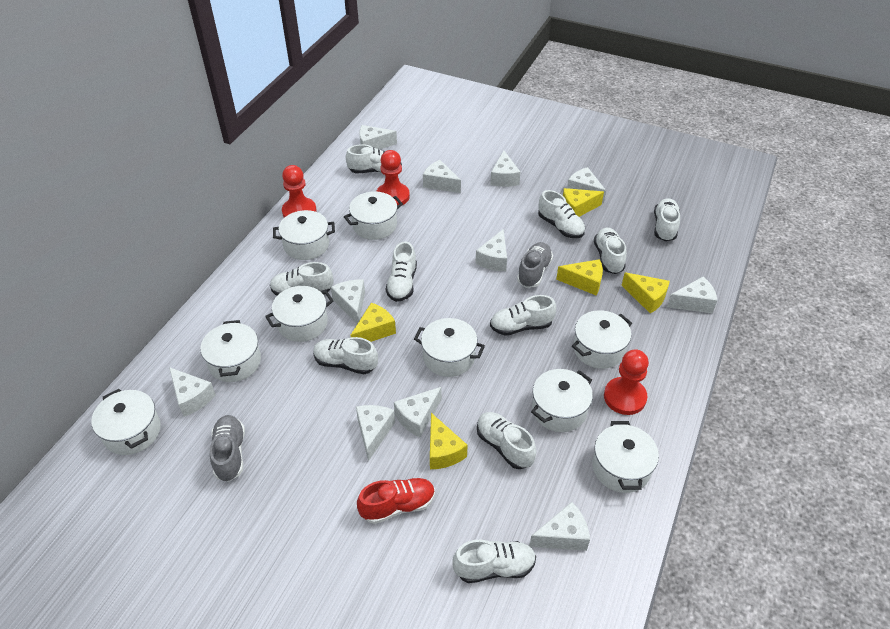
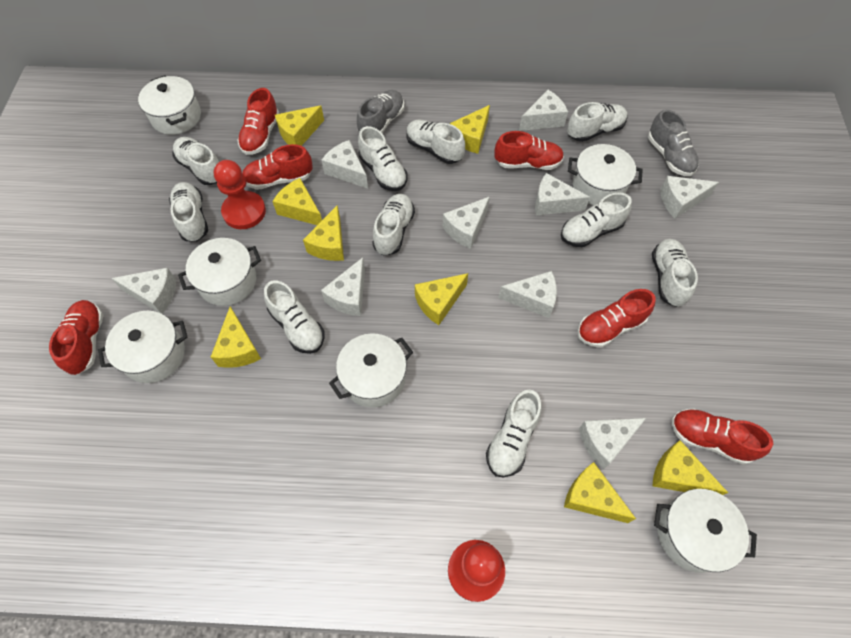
red pawn: 3 -> 2
red shoe: 1 -> 6
white cheese: 11 -> 9
white pot: 9 -> 6
yellow cheese: 5 -> 8

